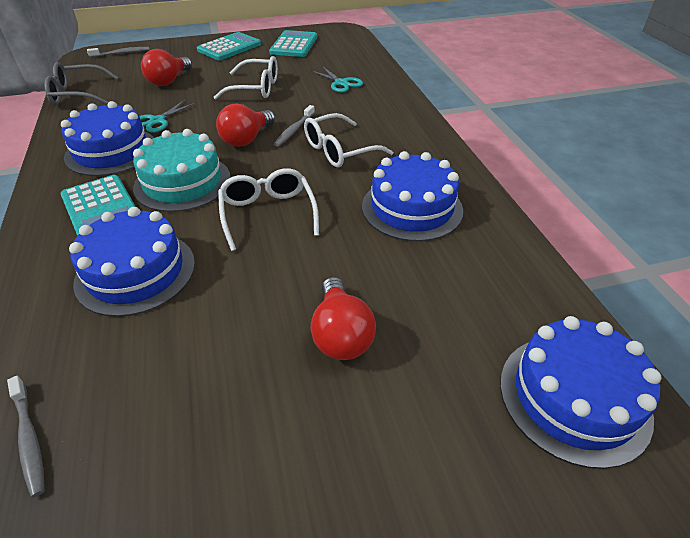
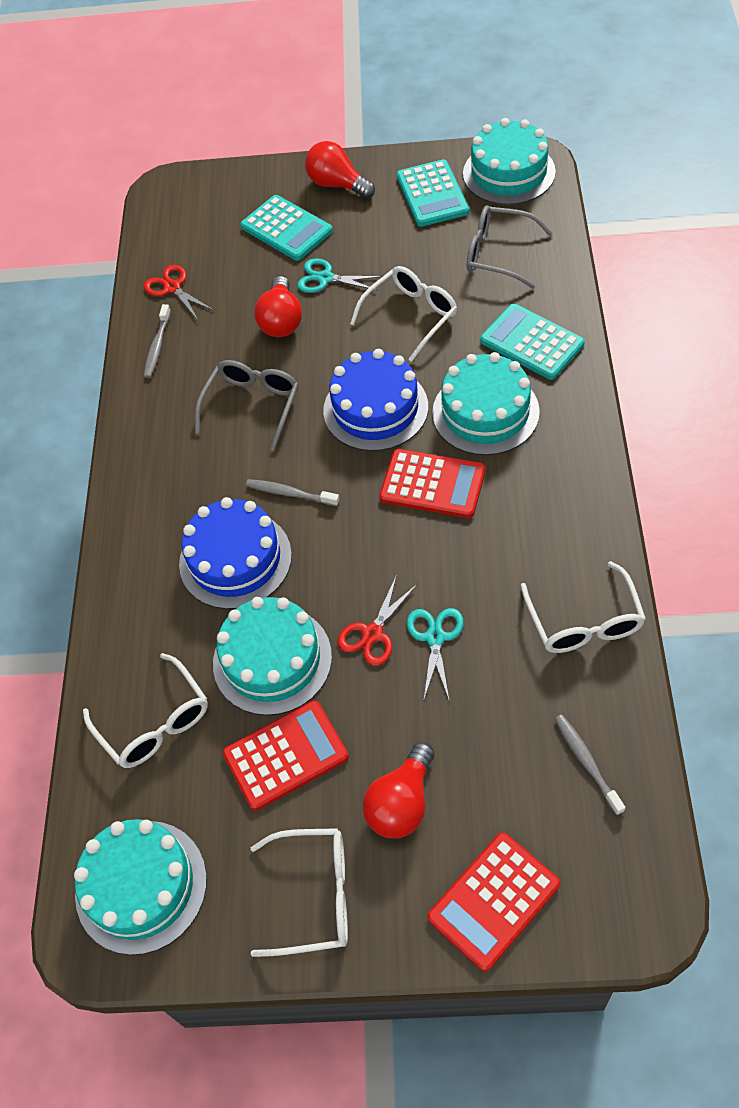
blue cake: 4 -> 2
grey glasses: 1 -> 2
red calculator: 0 -> 3
red scissors: 0 -> 2
turquoise cake: 1 -> 4
white glasses: 3 -> 4

